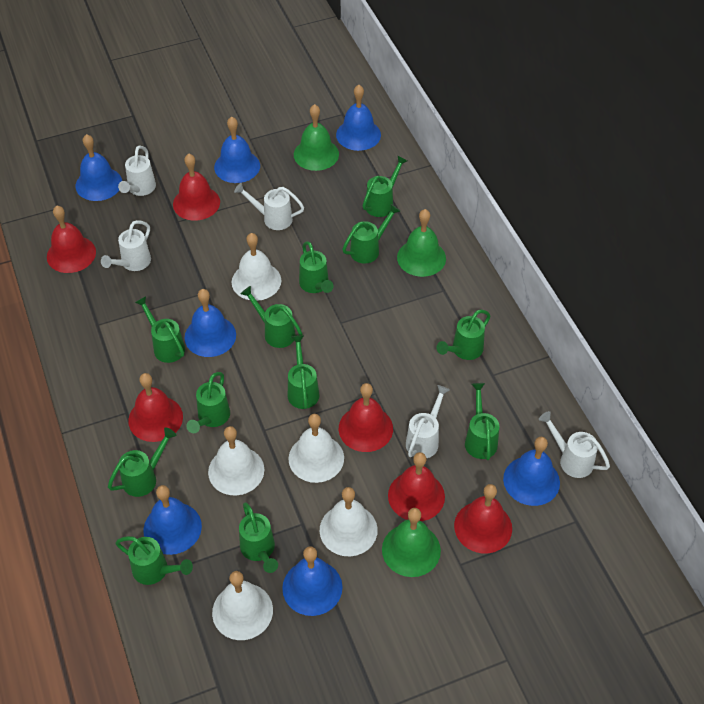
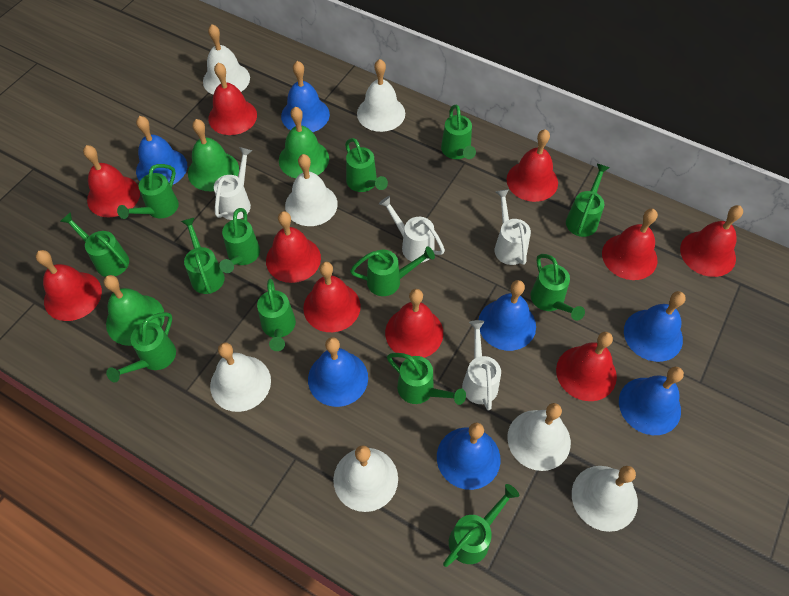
green watering can: 12 -> 13
red bell: 6 -> 10
white bell: 5 -> 7
white watering can: 5 -> 4

